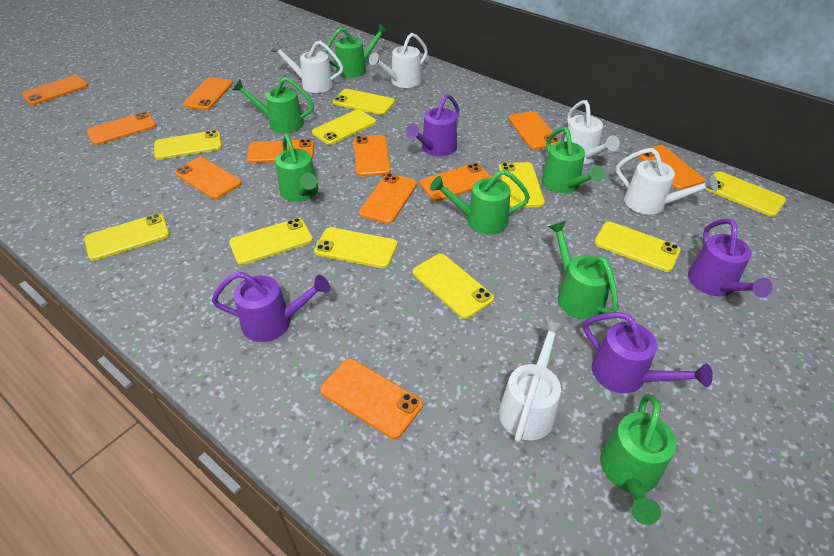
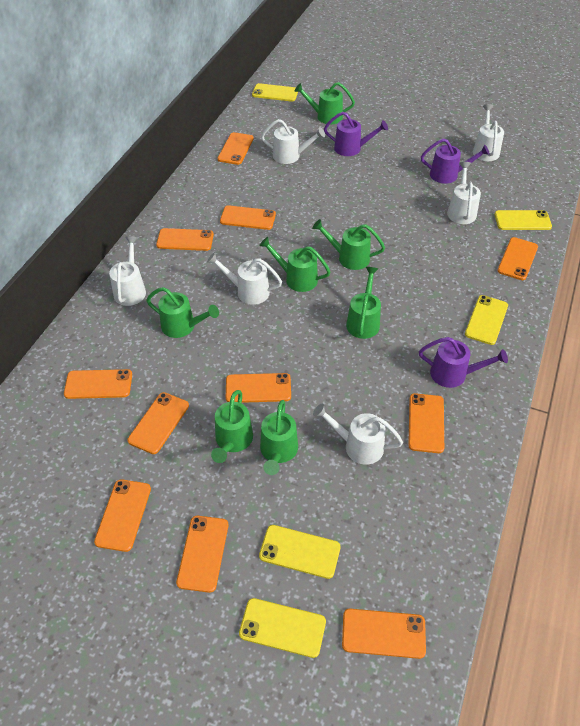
purple watering can: 4 -> 3
white watering can: 5 -> 6
yellow phone: 10 -> 5

